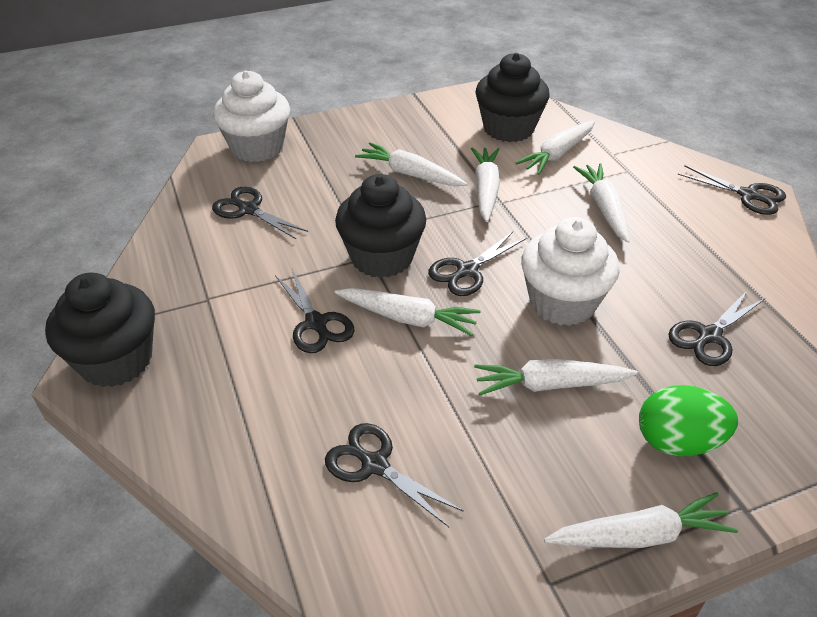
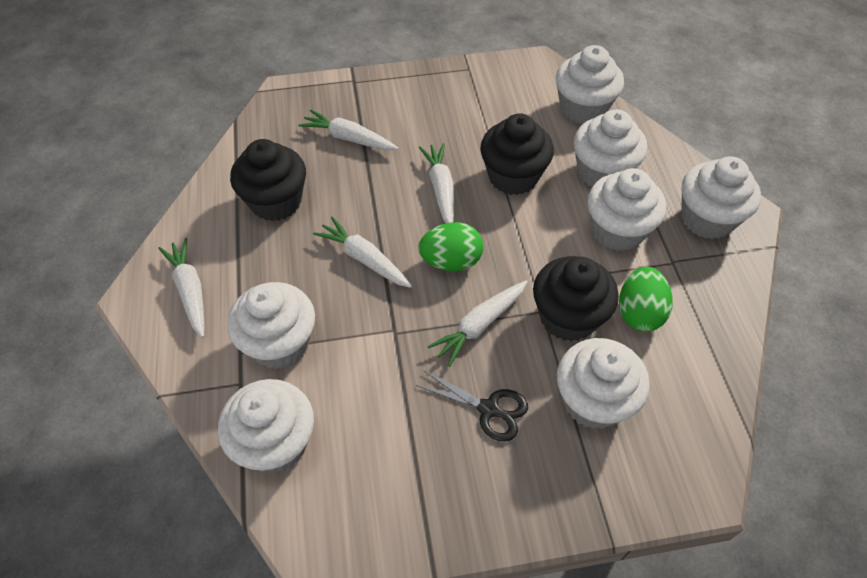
black scissors: 6 -> 1
green egg: 1 -> 2
white carrot: 7 -> 5
white cupcake: 2 -> 7

